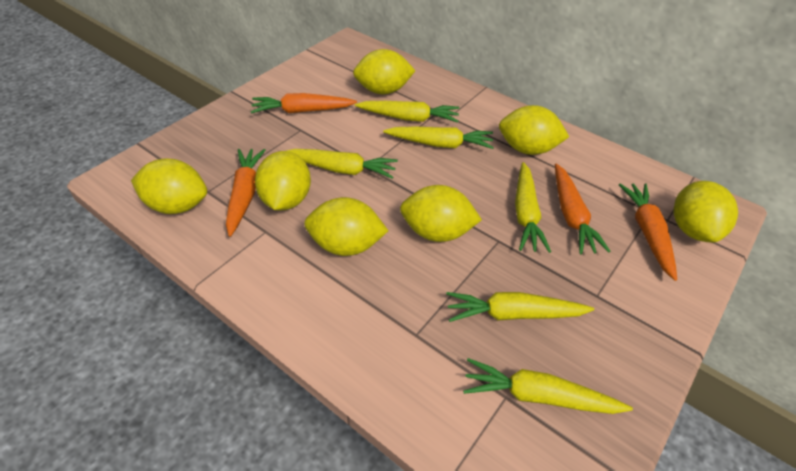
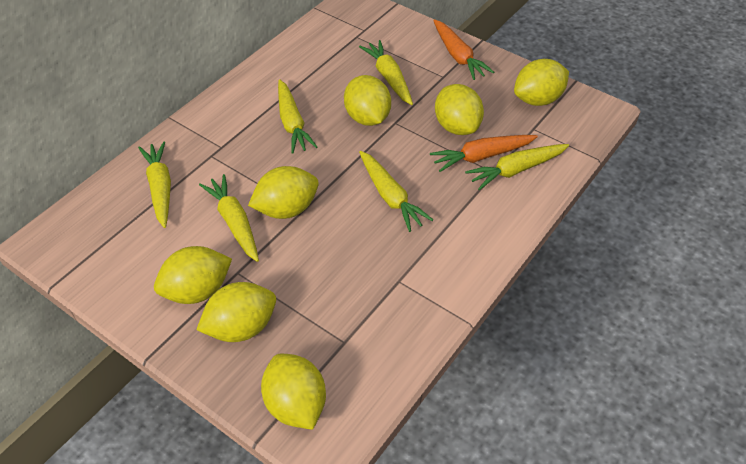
orange carrot: 4 -> 2

